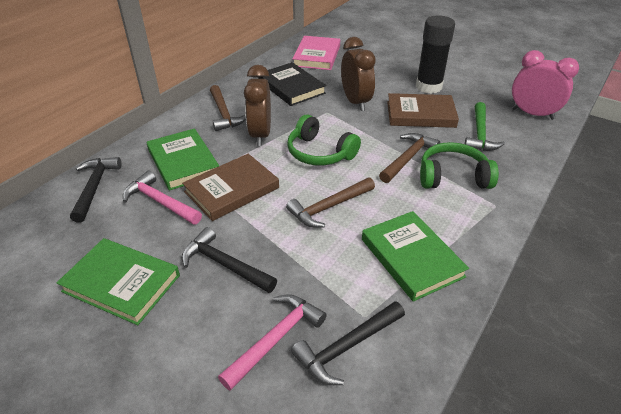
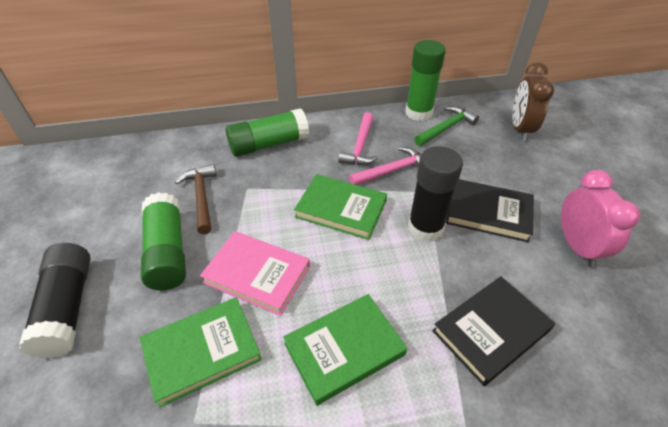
black book: 1 -> 2
black glue stick: 1 -> 2
black hammer: 3 -> 0
brown book: 2 -> 0
brown clock: 2 -> 1
brown hammer: 3 -> 1
green glue stick: 0 -> 3
green headphones: 2 -> 0

